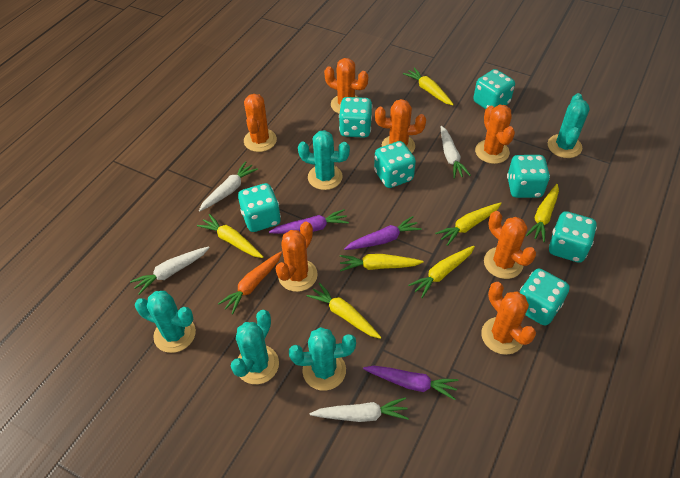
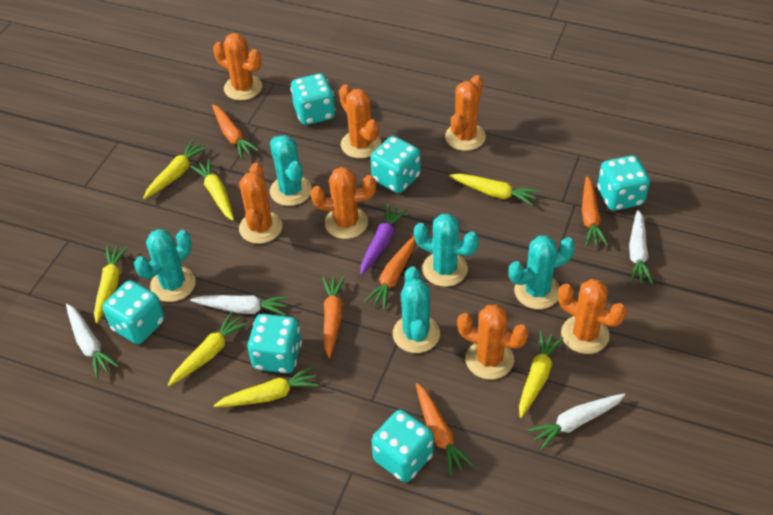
orange carrot: 1 -> 5
purple carrot: 3 -> 1
turquoise dice: 7 -> 6

